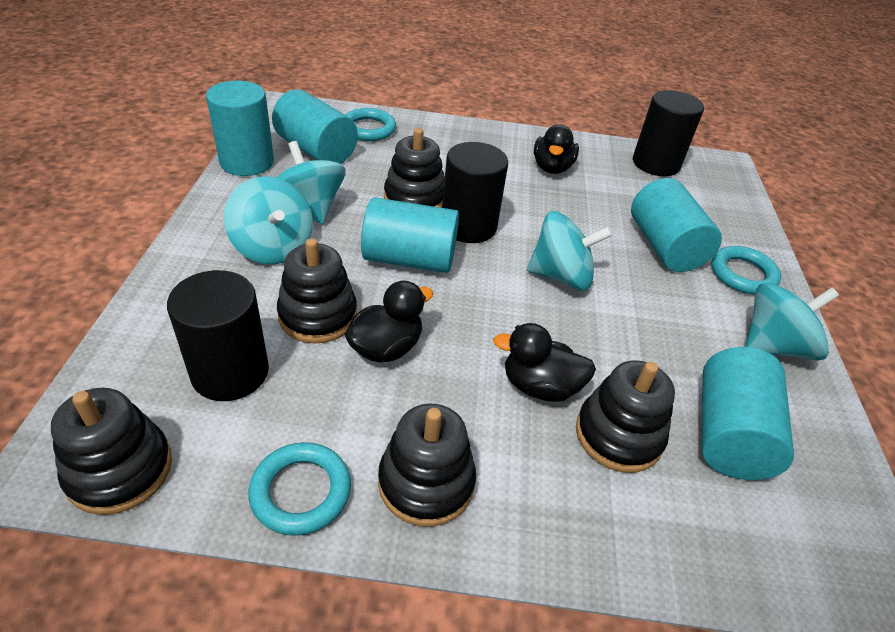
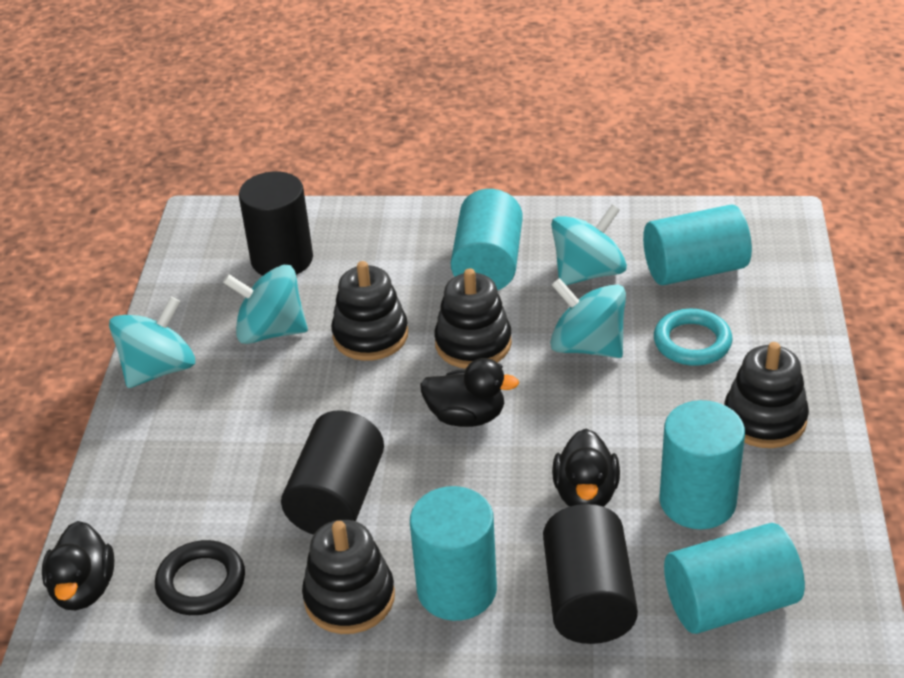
black ring: 0 -> 1
black stacking toy: 5 -> 4
turquoise ring: 3 -> 1

